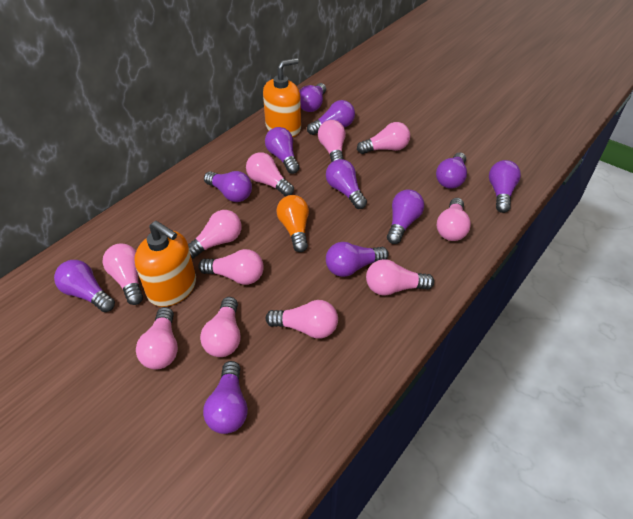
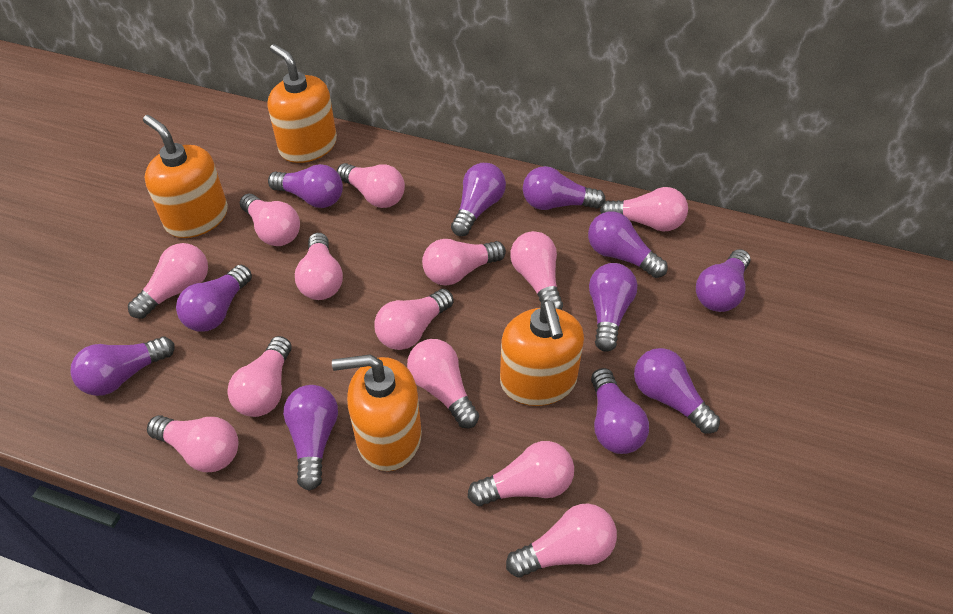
orange light bulb: 1 -> 0
orange soap dispenser: 2 -> 4
pink light bulb: 11 -> 13

